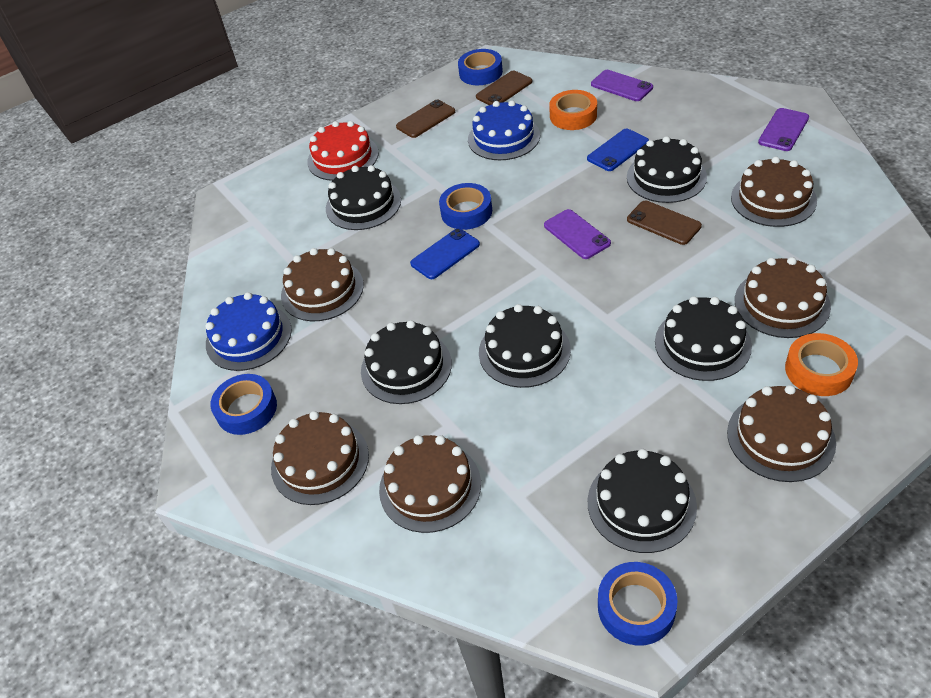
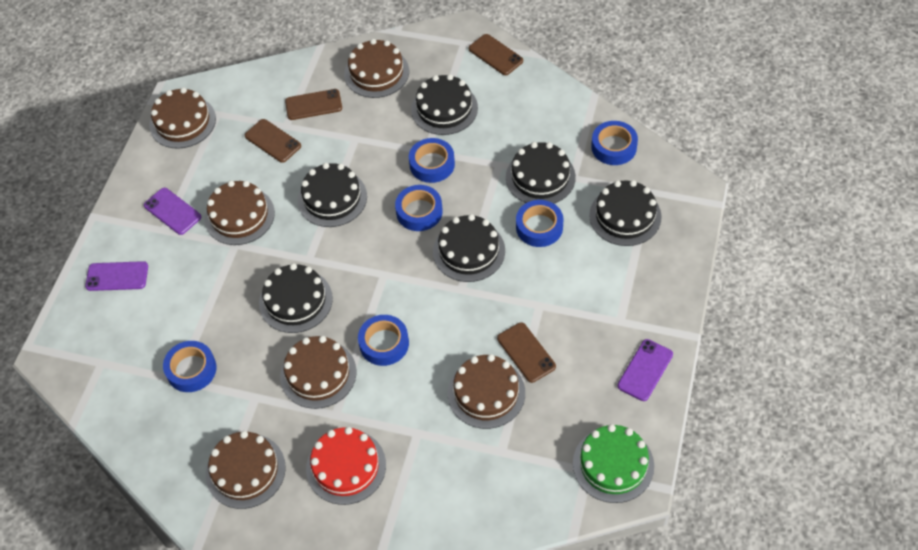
blue cake: 2 -> 0
blue phone: 2 -> 0
blue tape: 4 -> 6
brown phone: 3 -> 4
green cake: 0 -> 1
orange tape: 2 -> 0

